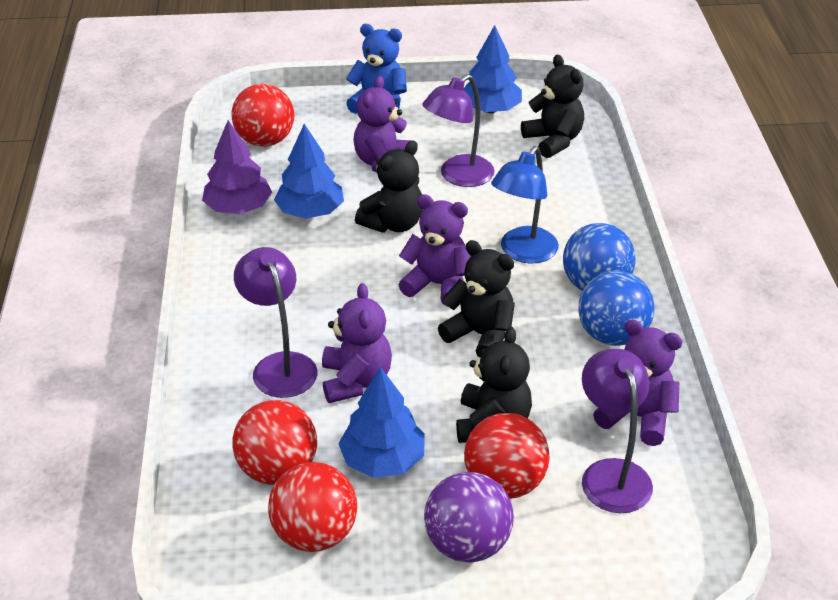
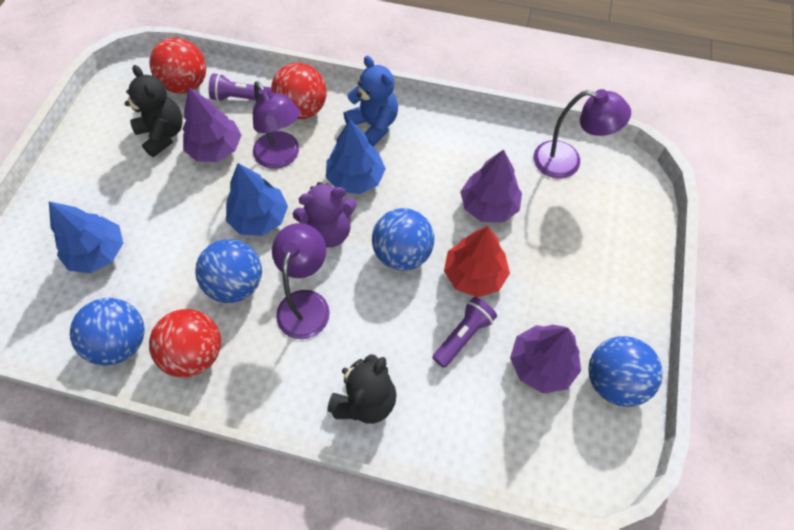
black teddy bear: 4 -> 2
blue ball: 2 -> 4
blue lamp: 1 -> 0
purple ball: 1 -> 0
purple flashlight: 0 -> 2
purple teddy bear: 4 -> 1
purple tree: 1 -> 3
red ball: 4 -> 3
red tree: 0 -> 1

